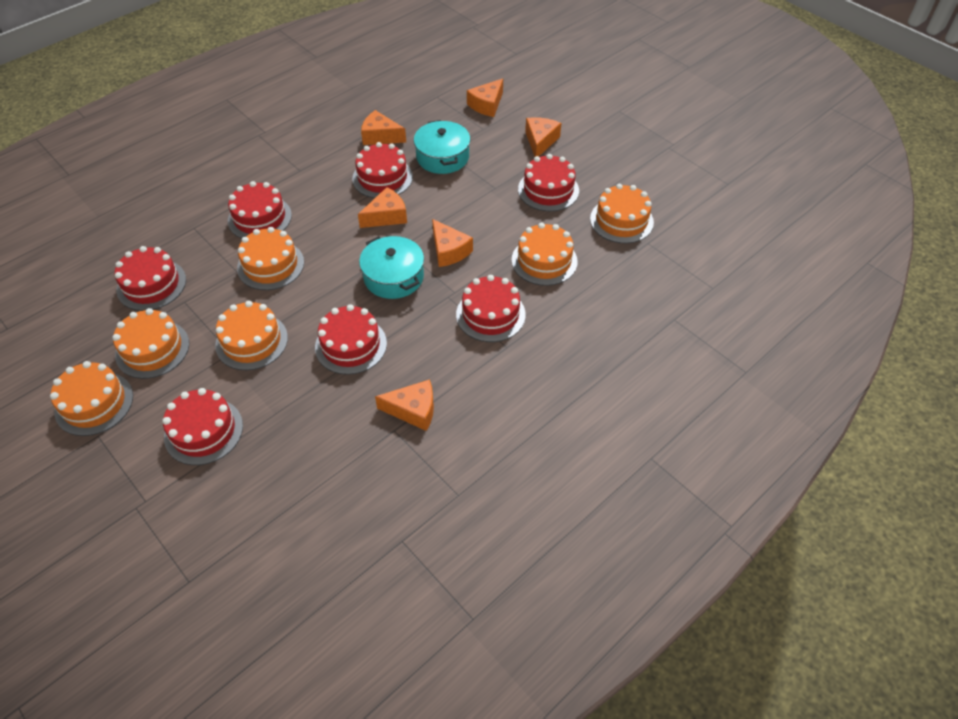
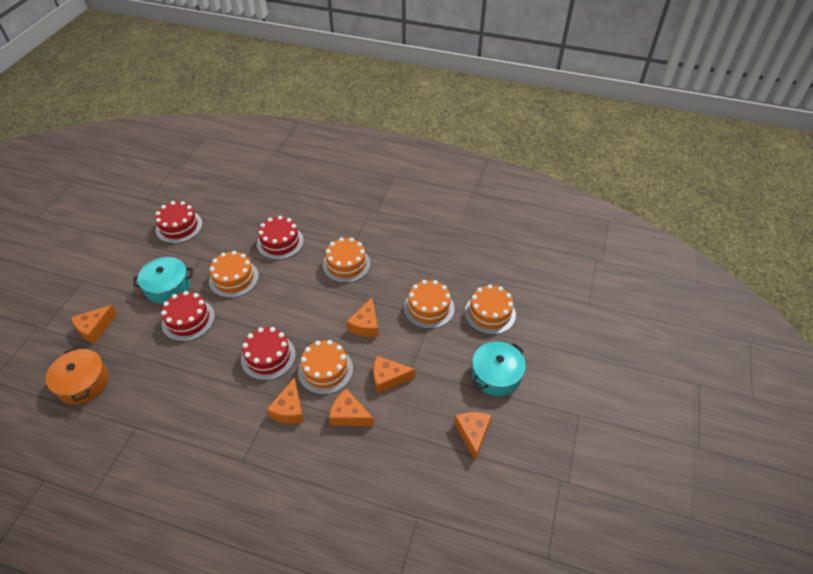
orange cake: 6 -> 5
orange pot: 0 -> 1
red cake: 7 -> 4

